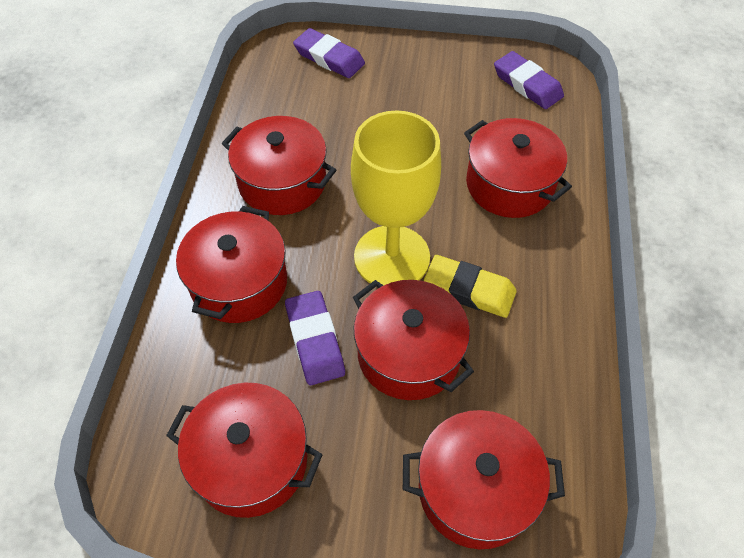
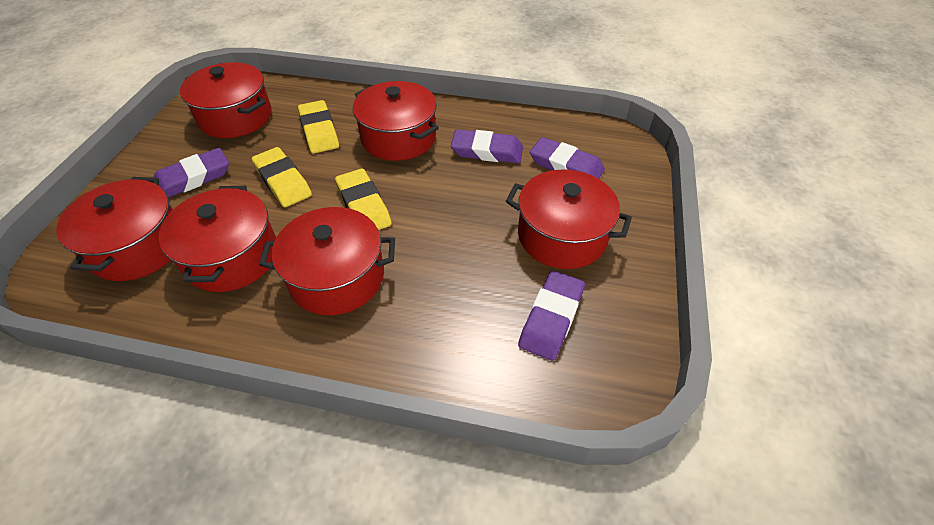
purple eraser: 3 -> 4
yellow eraser: 1 -> 3
yellow goblet: 1 -> 0

